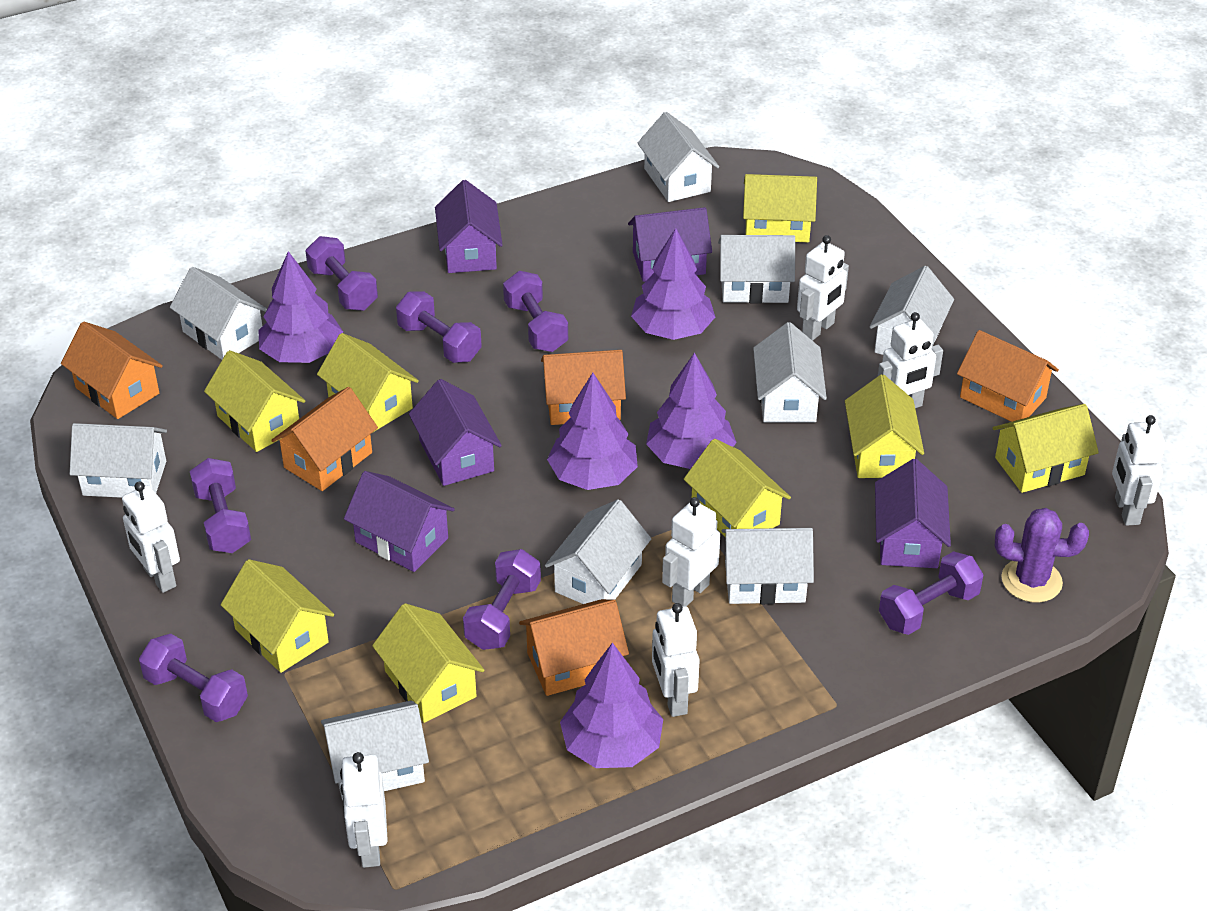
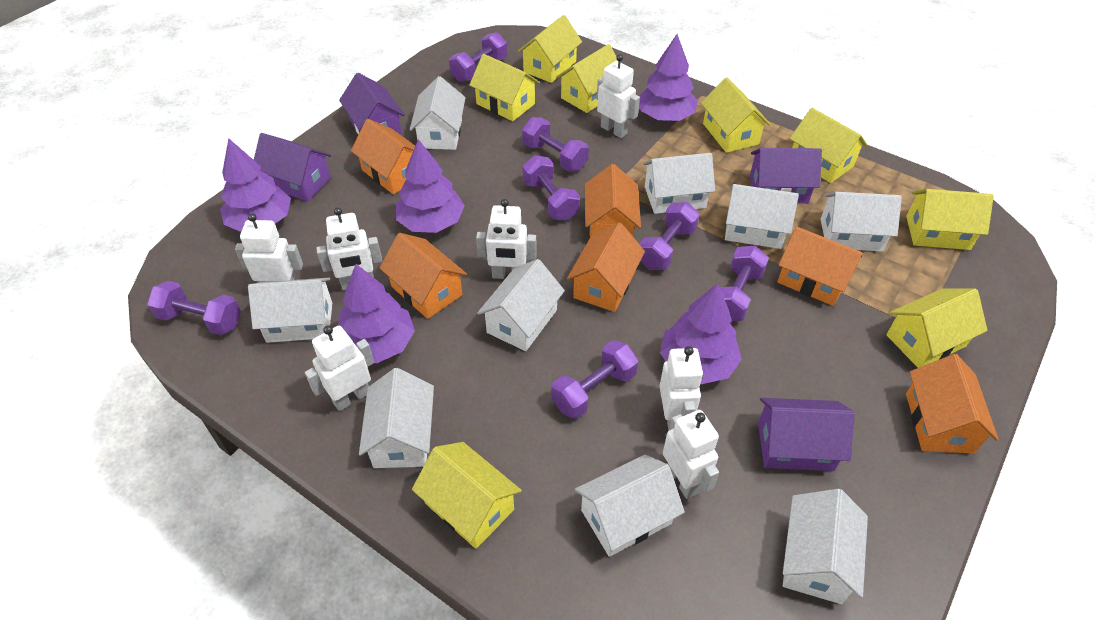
orange house: 5 -> 6
purple cactus: 1 -> 0
purple house: 5 -> 4

